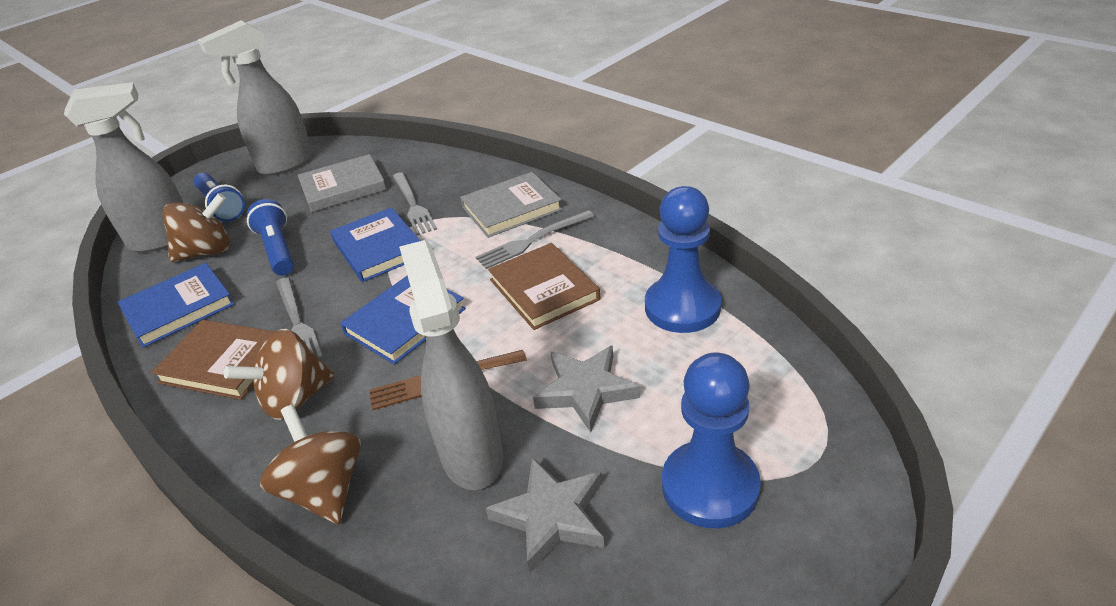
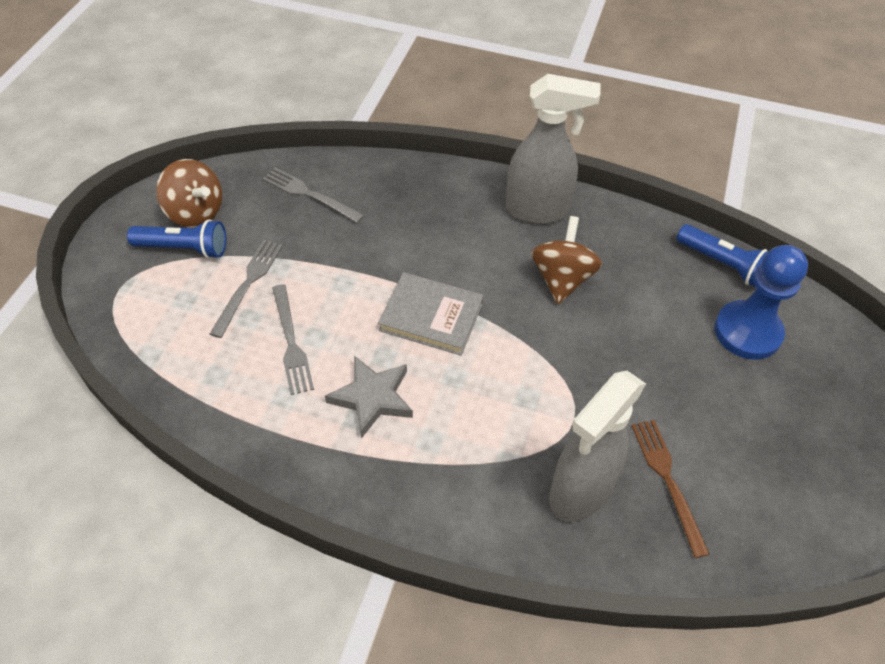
blue book: 3 -> 0
blue pawn: 2 -> 1
brown book: 2 -> 0
brown spinning top: 3 -> 2
grey book: 2 -> 1
grey spray bottle: 3 -> 2
grey star: 2 -> 1

